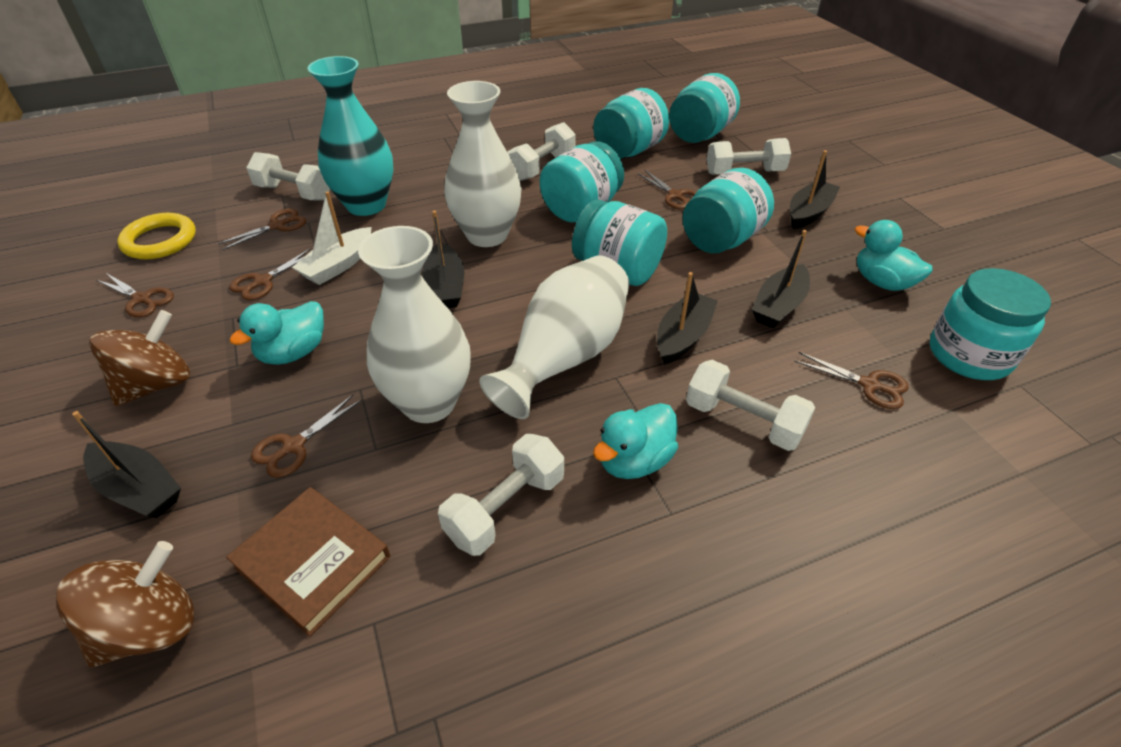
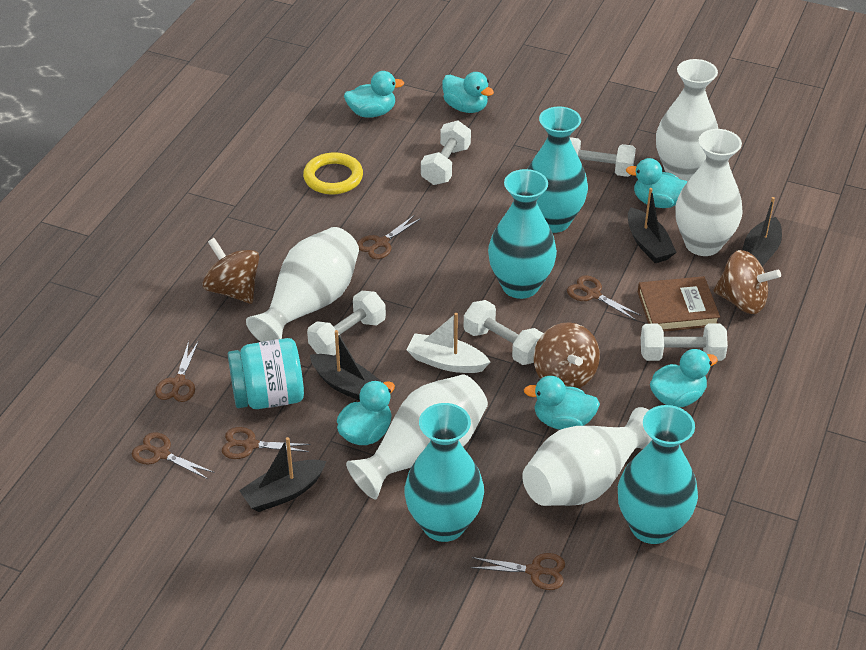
black boat: 5 -> 4
brown spinning top: 2 -> 3
turquoise duck: 3 -> 6
turquoise jar: 6 -> 1
turquoise vase: 1 -> 4
white vase: 3 -> 5

